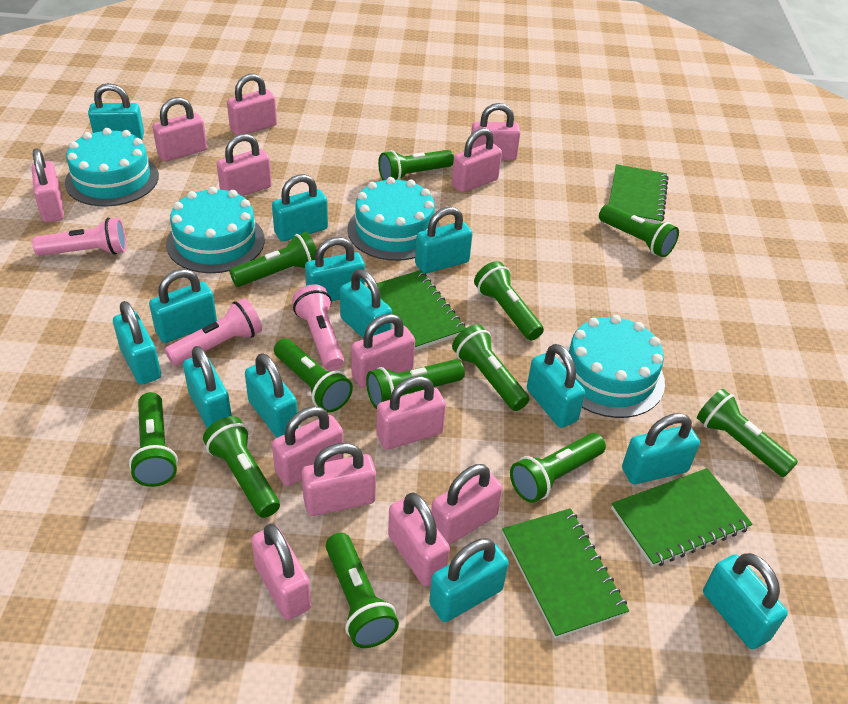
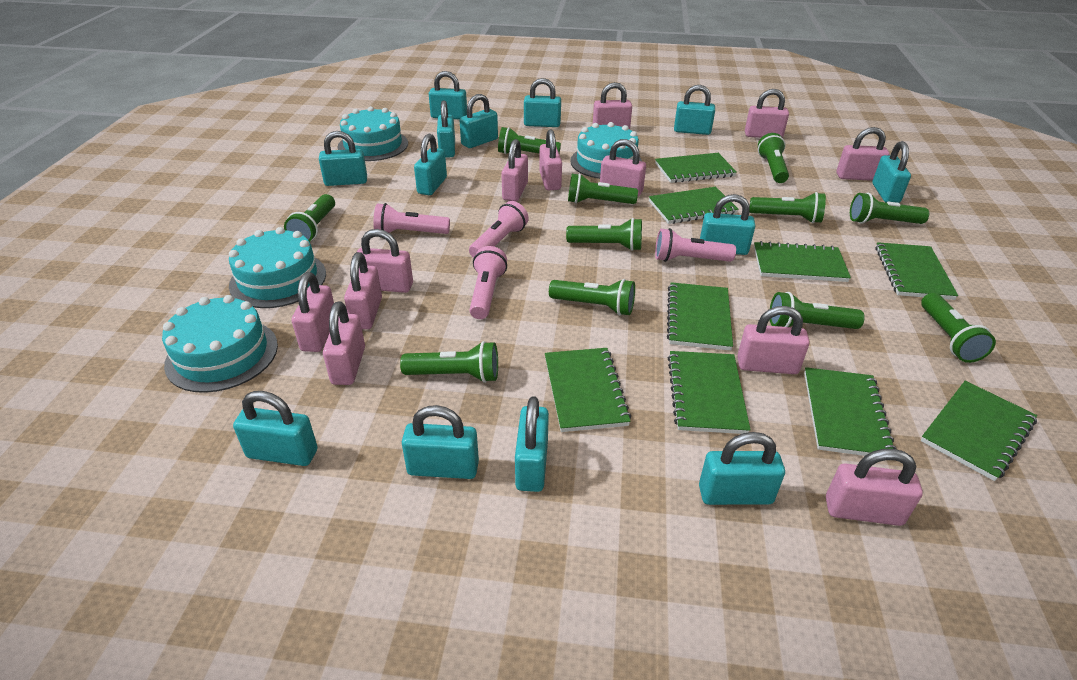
green flashlight: 12 -> 11
green notebook: 4 -> 9
pink flashlight: 3 -> 4
pink padlock: 13 -> 12

